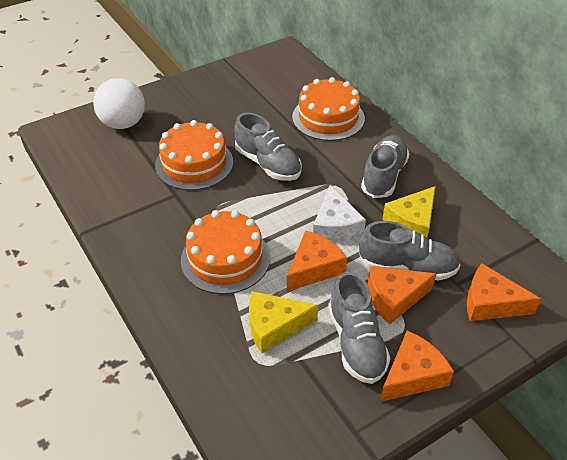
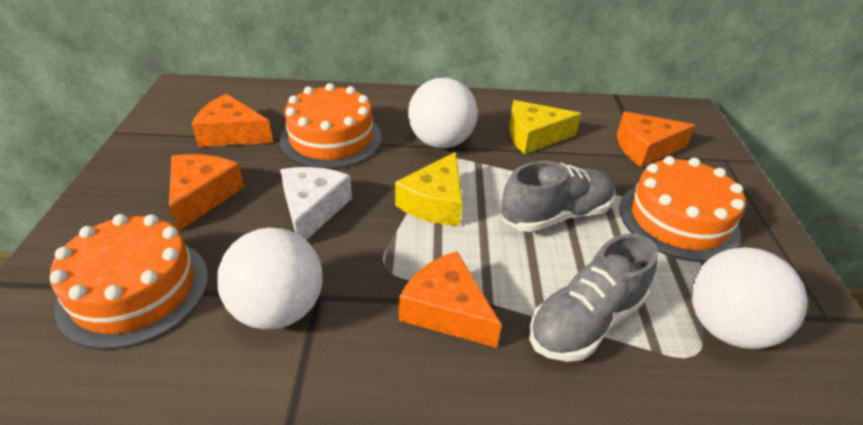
grey shoe: 4 -> 2
white ball: 1 -> 3

